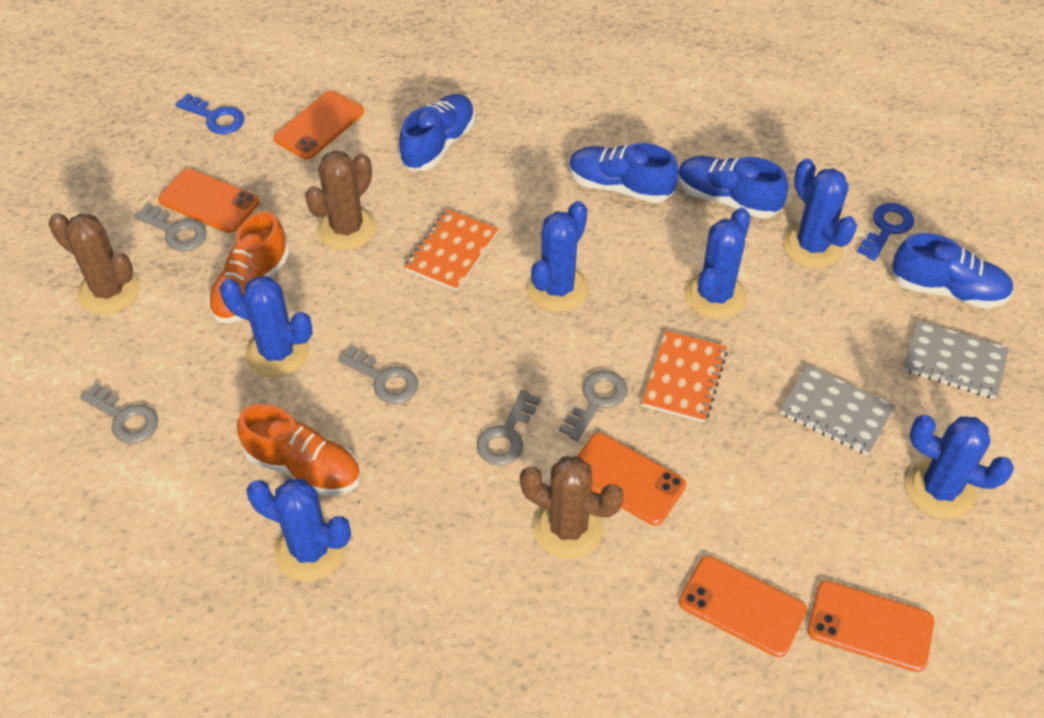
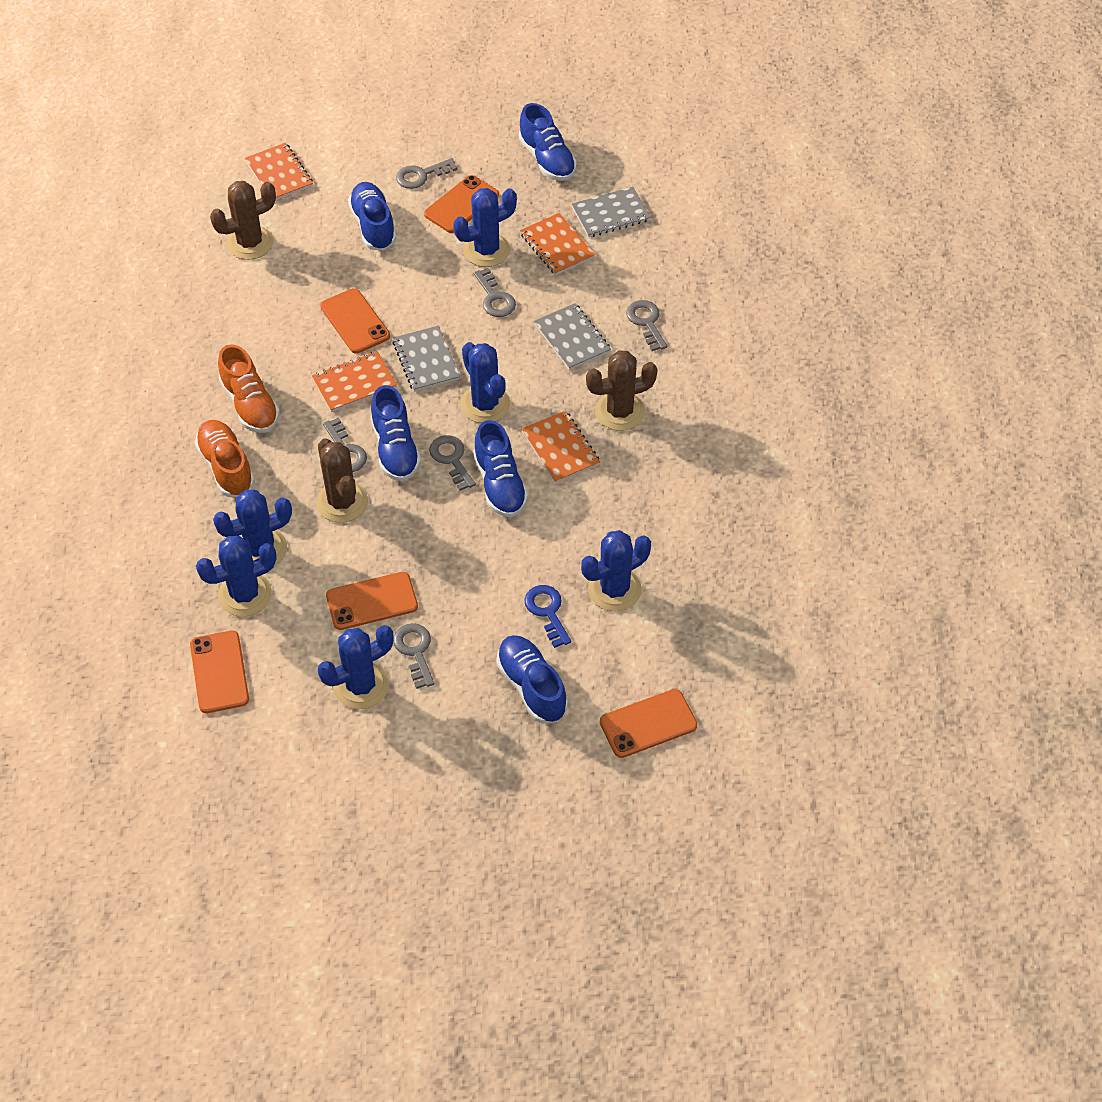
blue key: 2 -> 1
blue shoe: 4 -> 5
grey key: 5 -> 6
grey notebook: 2 -> 3
orange notebook: 2 -> 4

